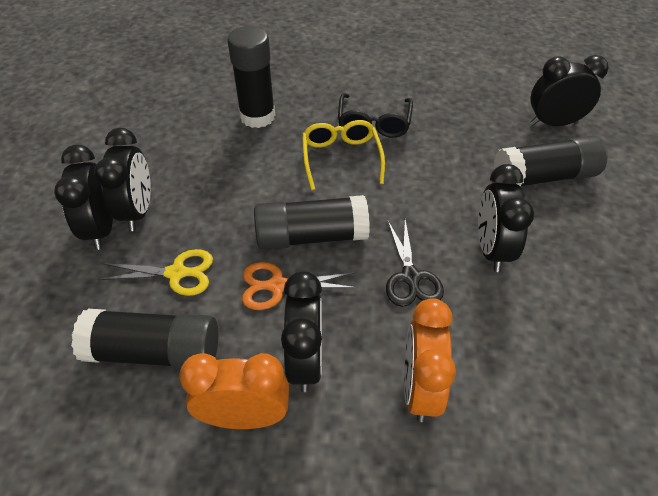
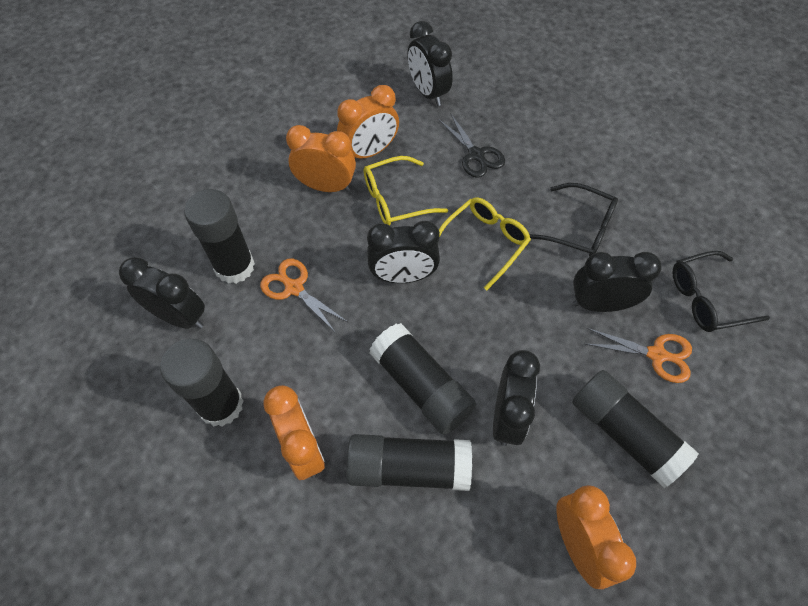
black glasses: 1 -> 2
black glue stick: 4 -> 5
orange clock: 2 -> 4
orange scissors: 1 -> 2
yellow glasses: 1 -> 2
yellow scissors: 1 -> 0

